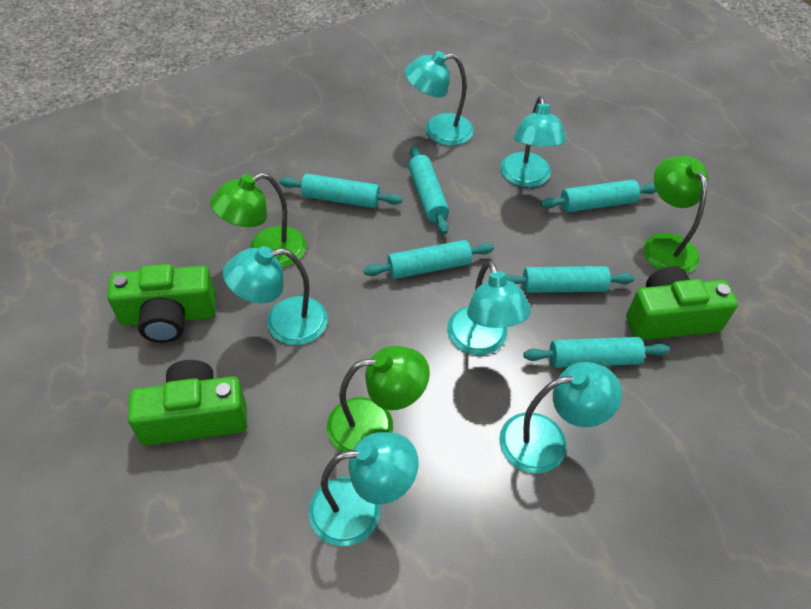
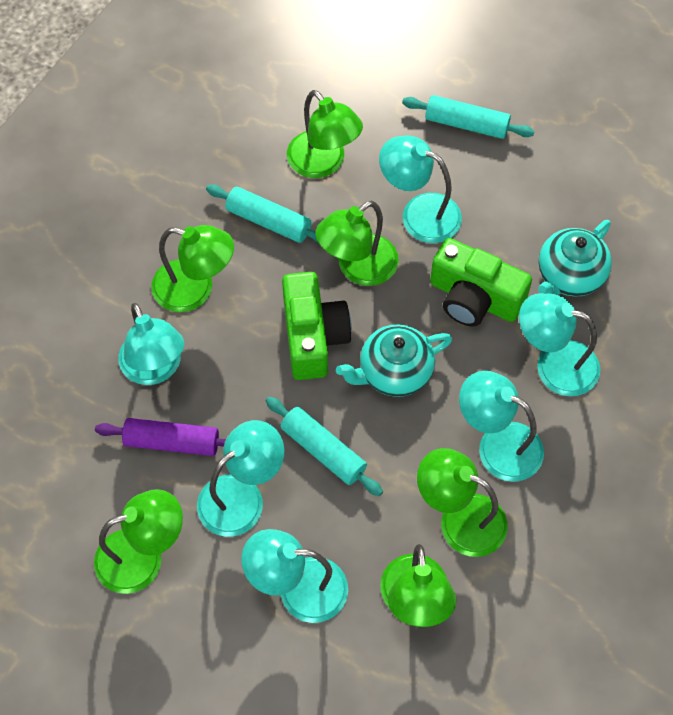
green camera: 3 -> 2
green lamp: 3 -> 6
purple rolling pin: 0 -> 1
turquoise rolling pin: 6 -> 3
turquoise teapot: 0 -> 2

